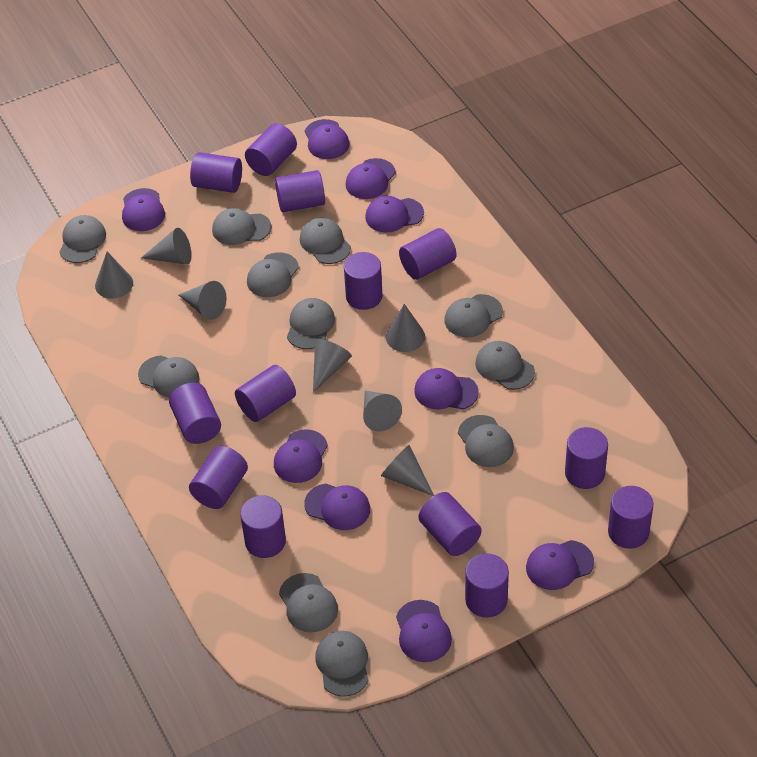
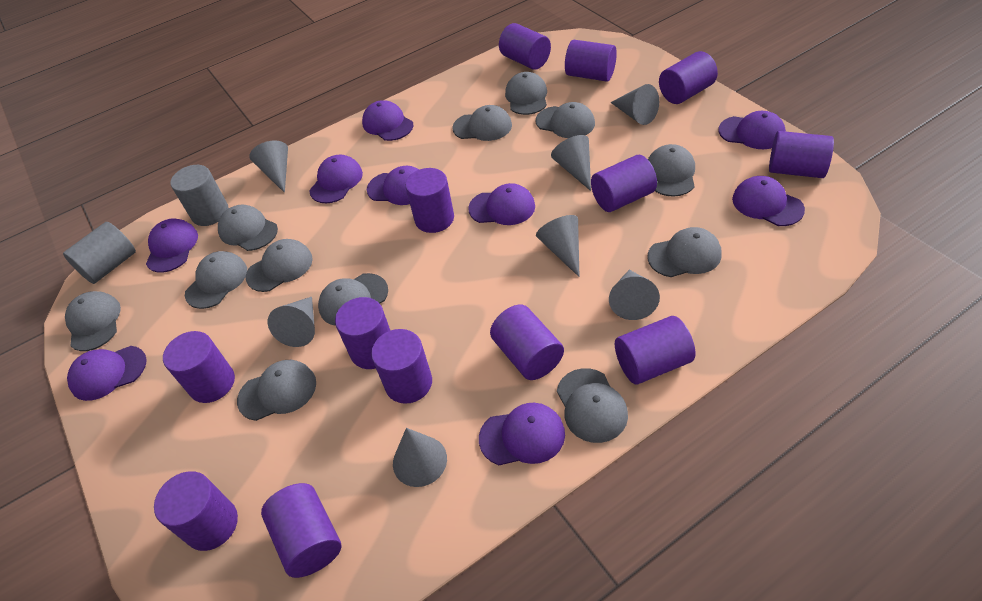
grey cap: 11 -> 12
grey cylinder: 0 -> 2

